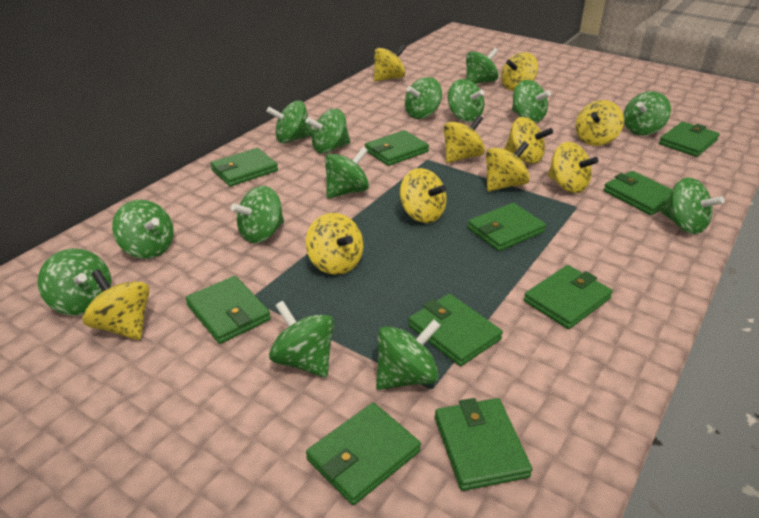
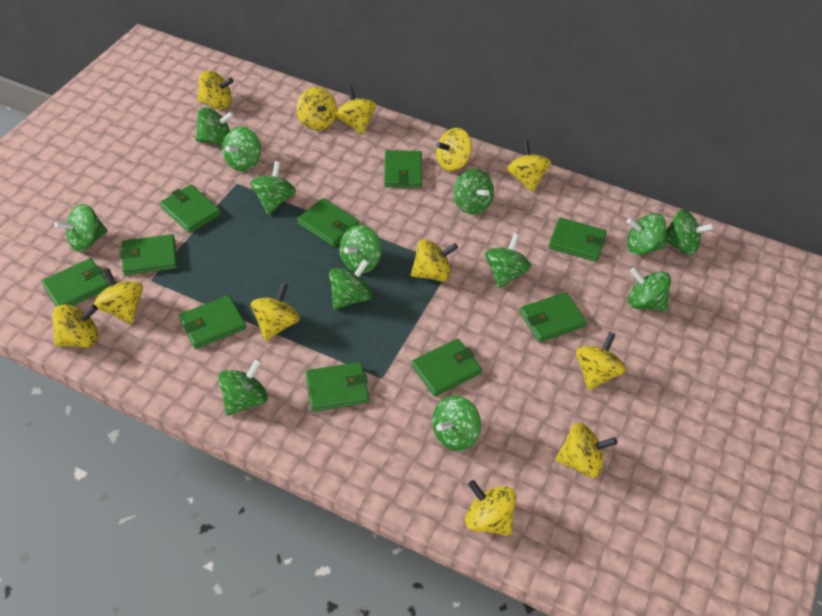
green spinning top: 14 -> 13
yellow spinning top: 10 -> 12

